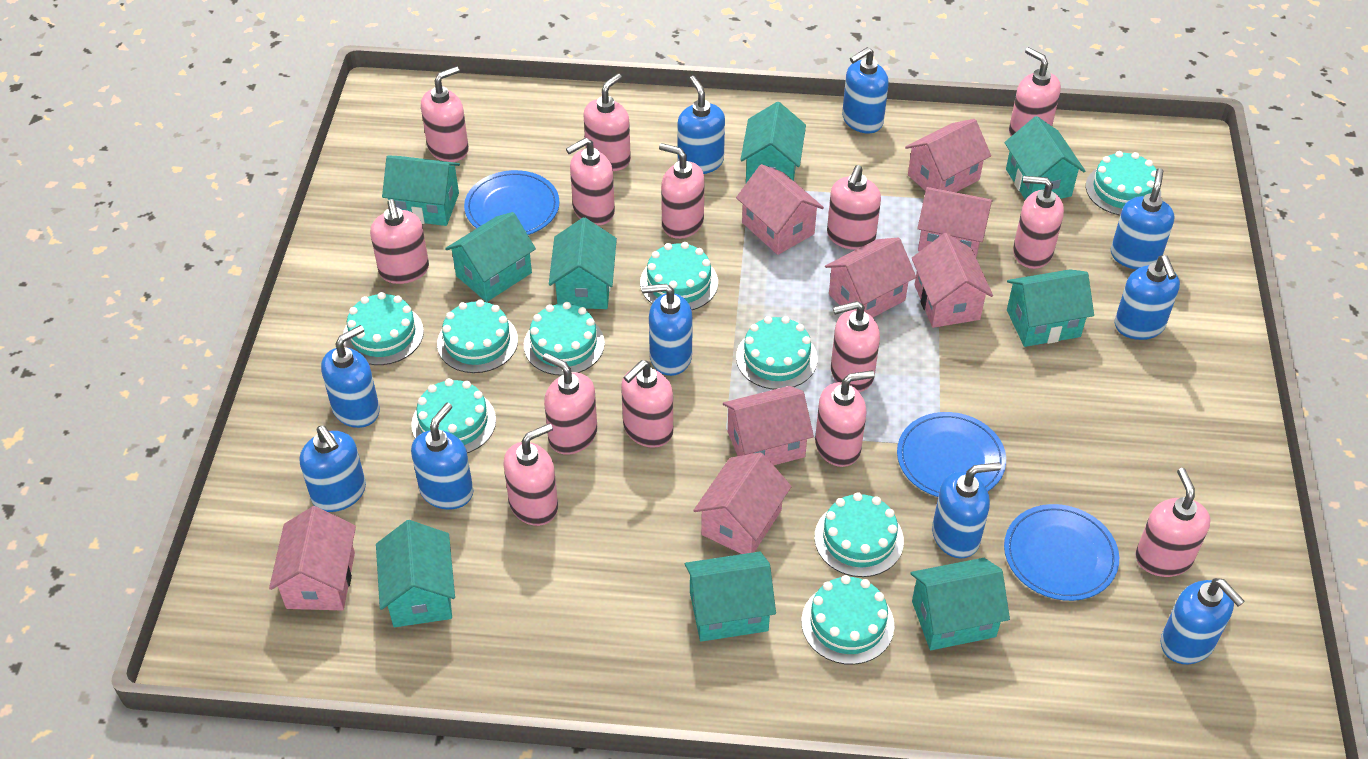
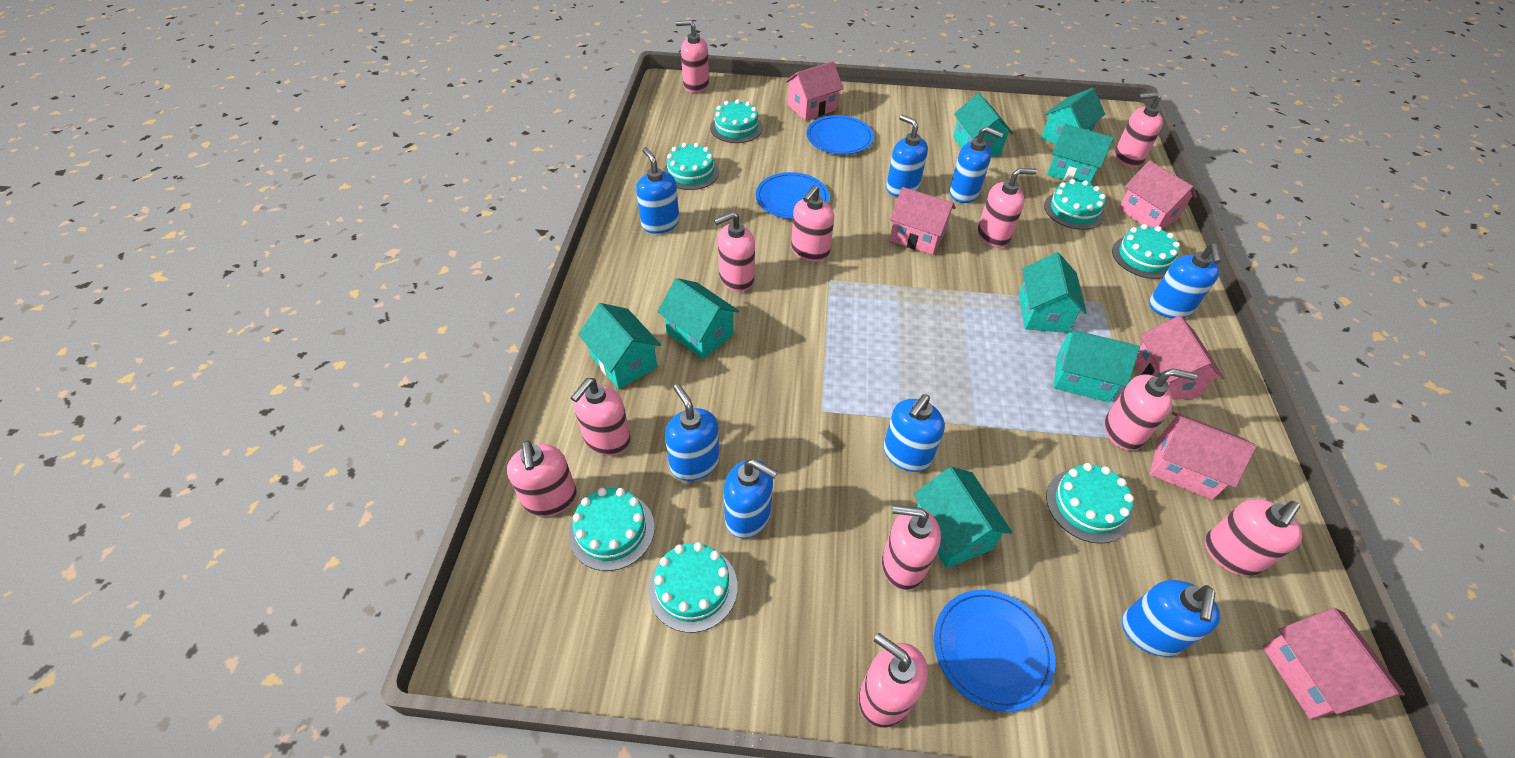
blue soap dispenser: 10 -> 8
pink house: 8 -> 6
pink soap dispenser: 14 -> 11
turquoise cake: 9 -> 7
turquoise house: 9 -> 8

